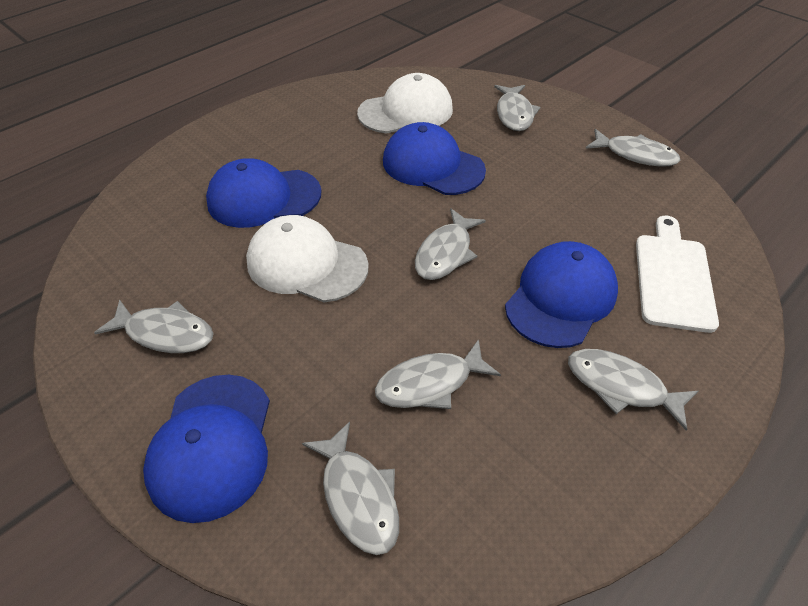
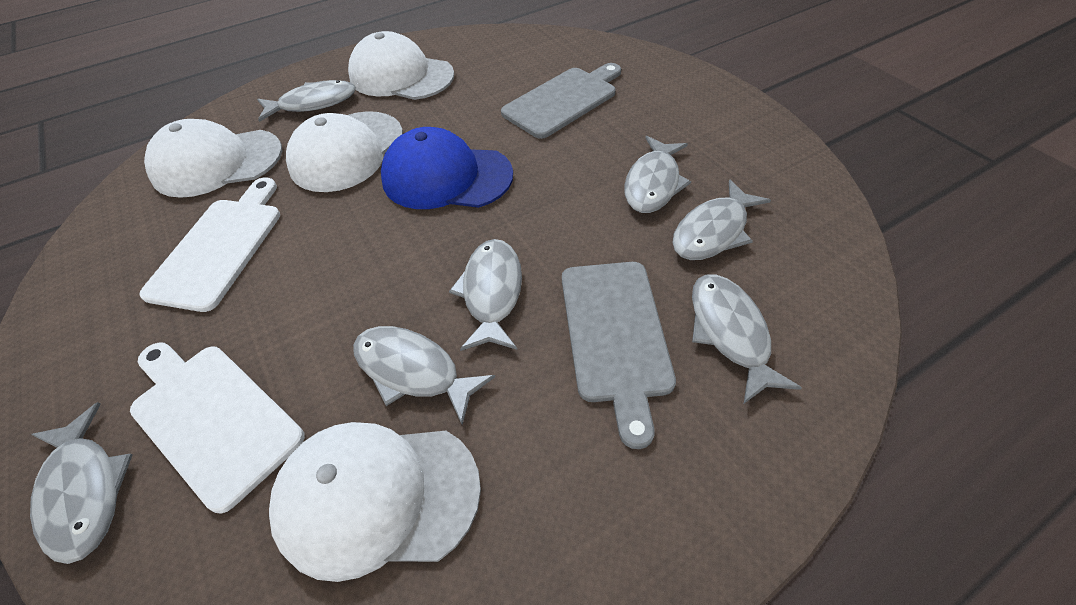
blue cap: 4 -> 1
grey cutting board: 0 -> 2
white cap: 2 -> 4
white cutting board: 1 -> 2

